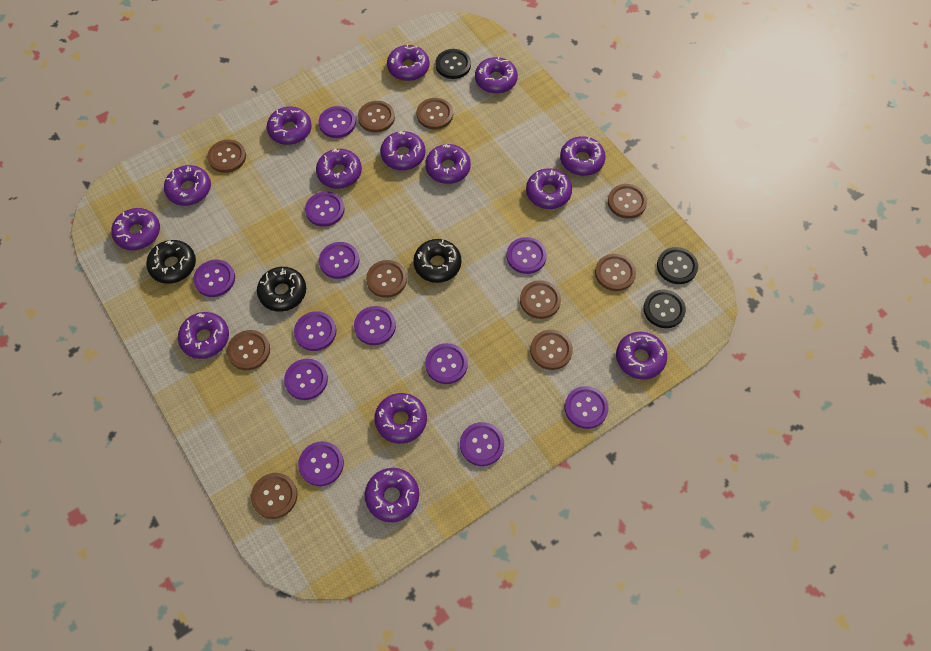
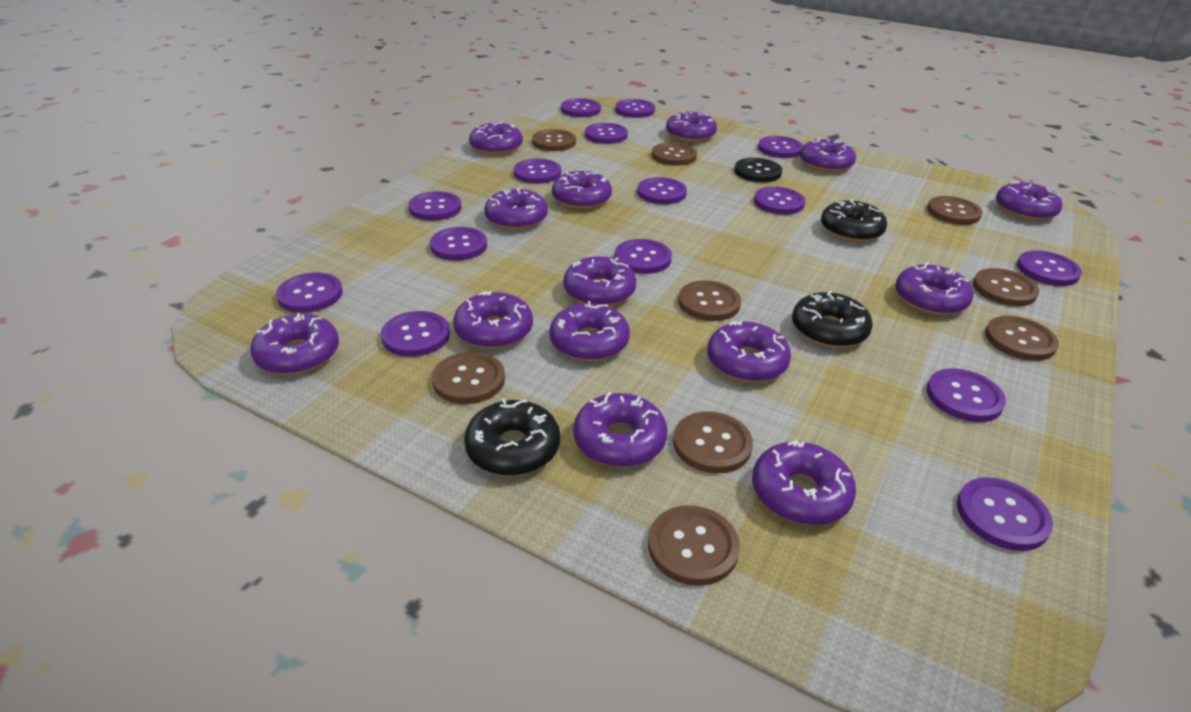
black button: 3 -> 1
brown button: 10 -> 9
purple button: 12 -> 15

